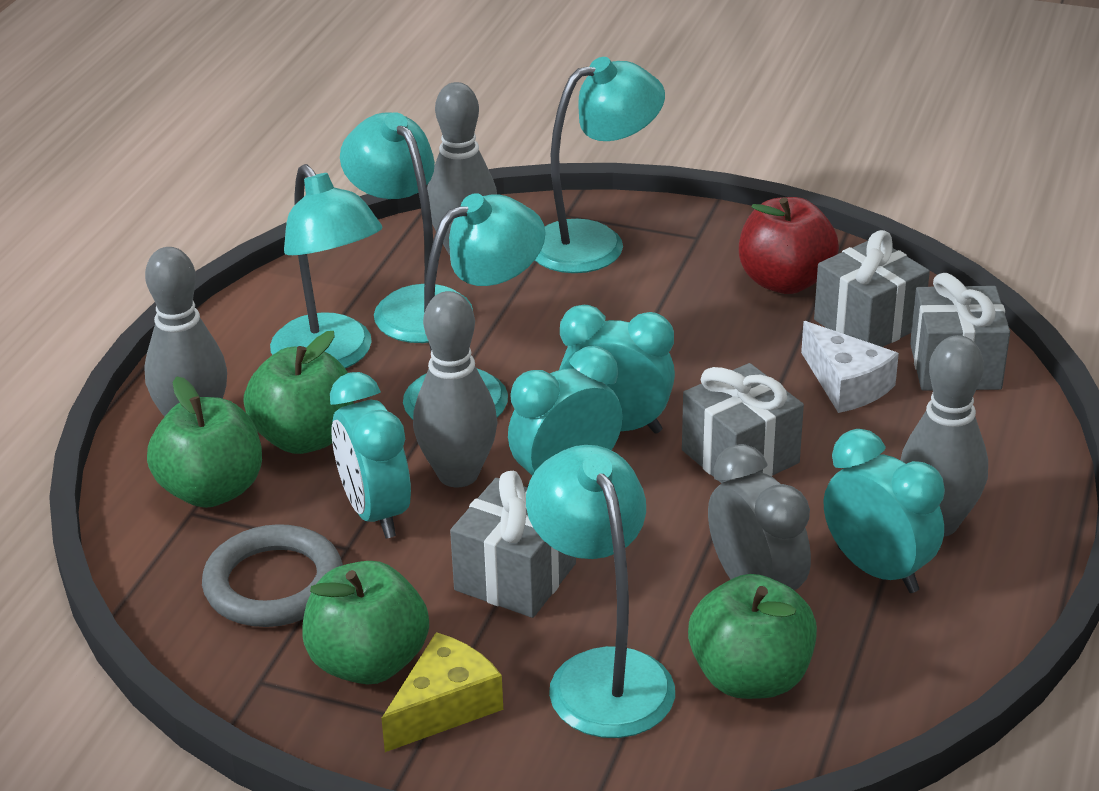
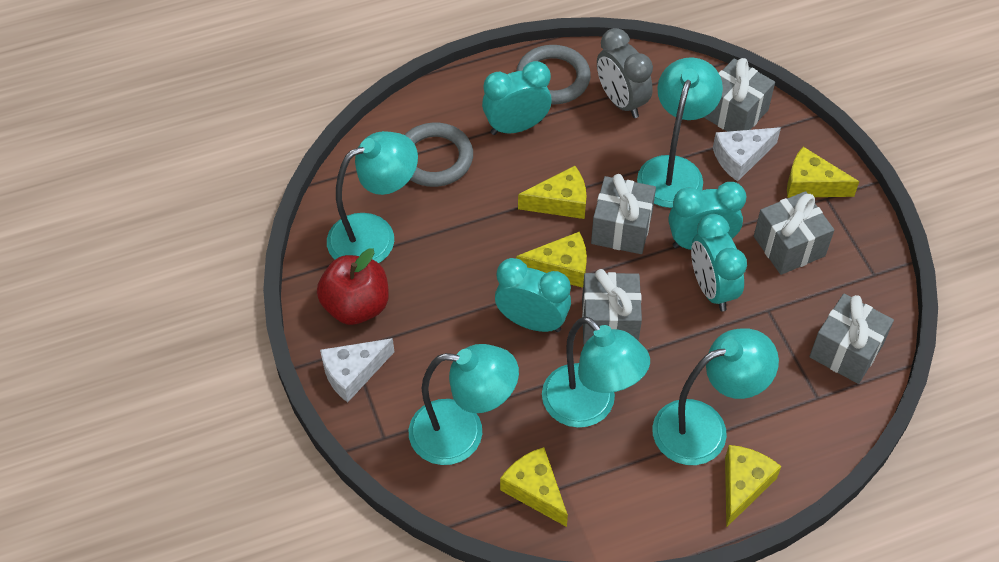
green apple: 4 -> 0
grey bowling pin: 4 -> 0
grey gift: 4 -> 5
grey ring: 1 -> 2
white cheese: 1 -> 2
yellow cheese: 1 -> 5

